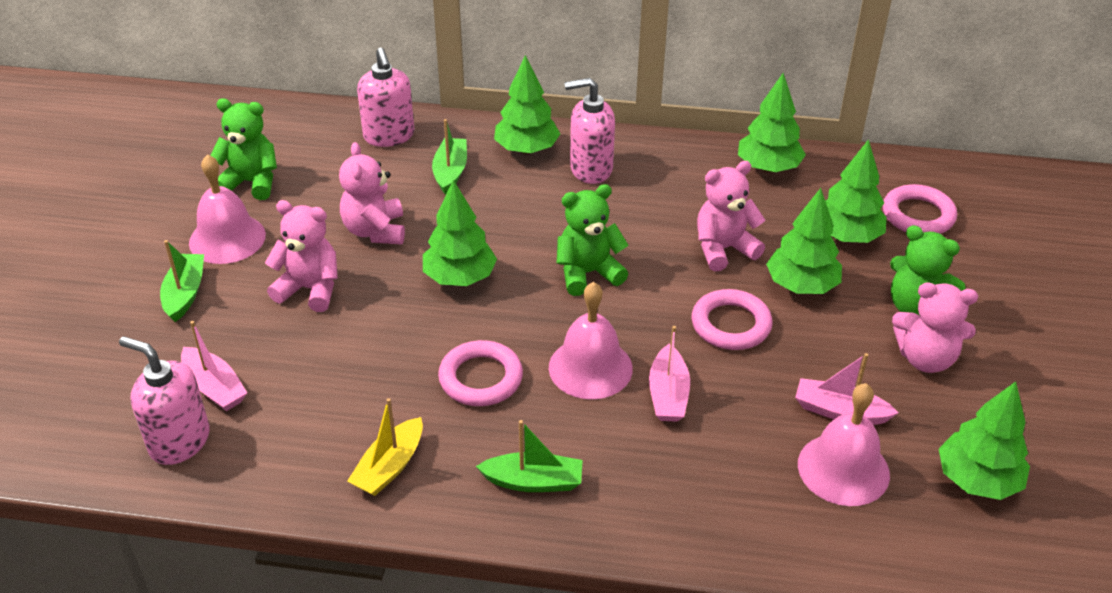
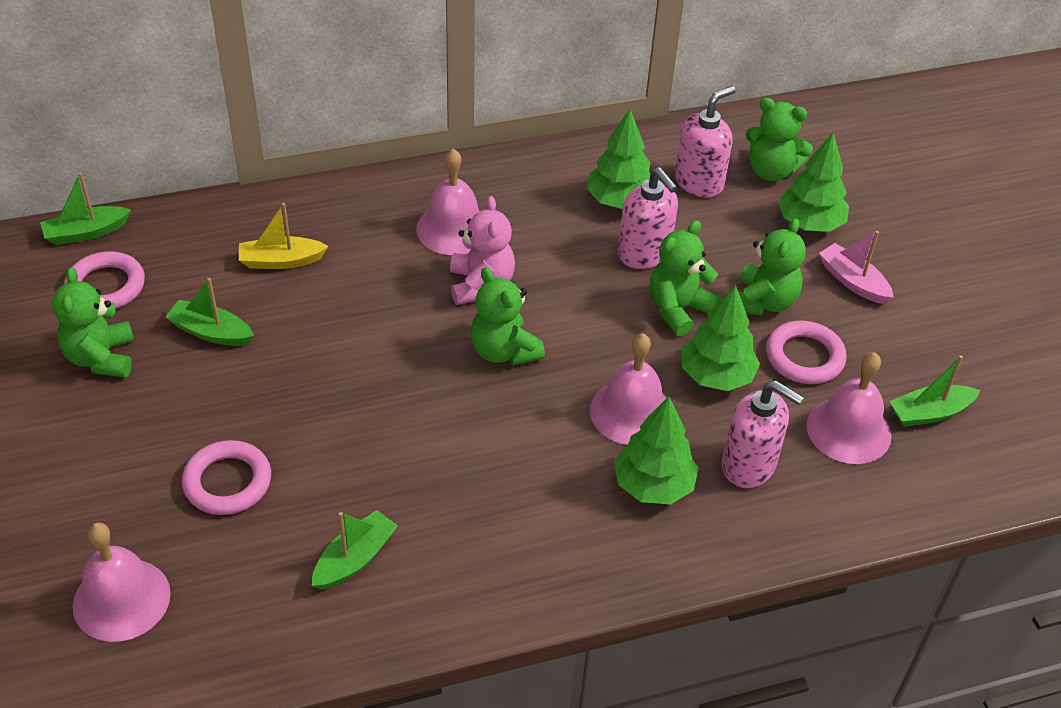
green boat: 3 -> 4
green teddy bear: 3 -> 5
green tree: 6 -> 4
pink bell: 3 -> 4
pink boat: 3 -> 1
pink teddy bear: 4 -> 1

